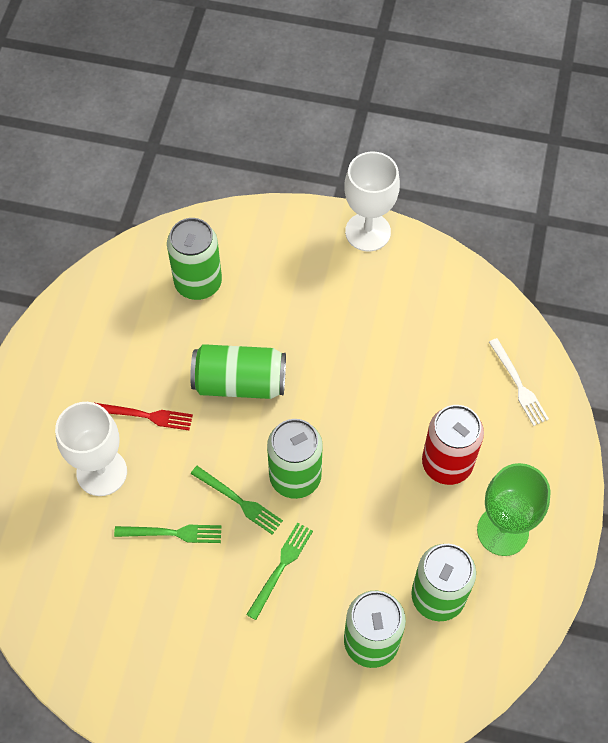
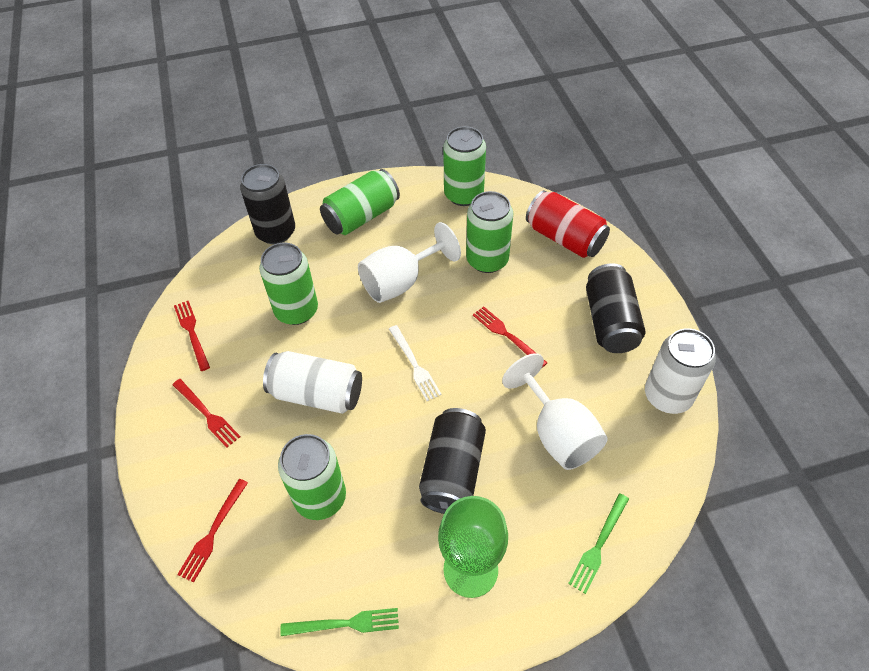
black can: 0 -> 3
green fork: 3 -> 2
red fork: 1 -> 4
white can: 0 -> 2

